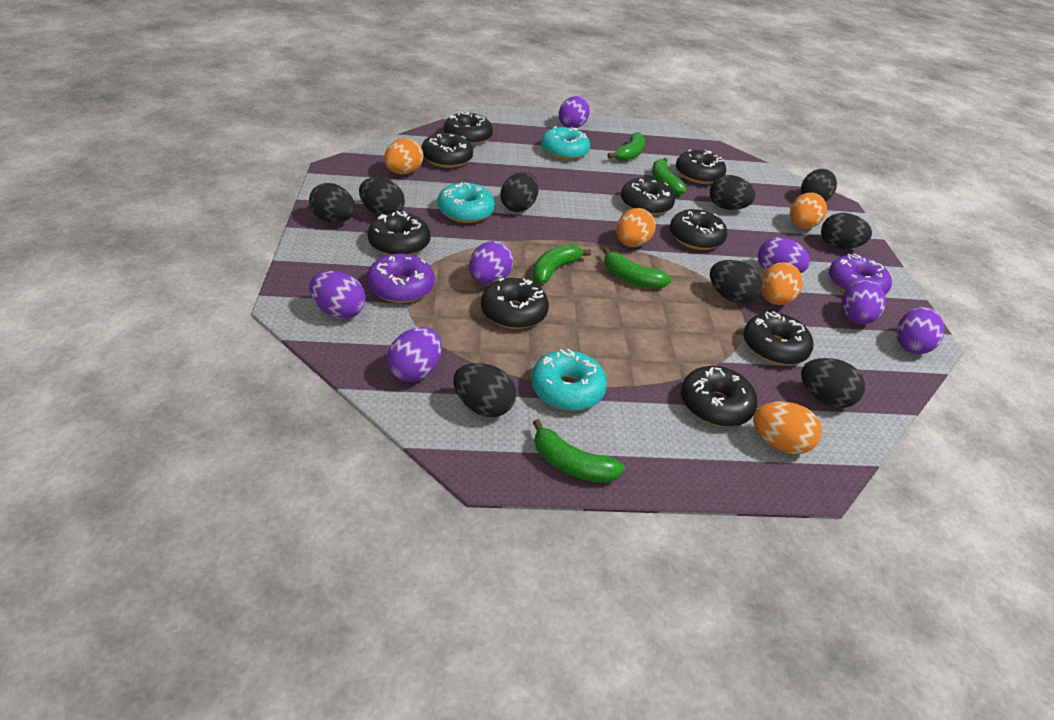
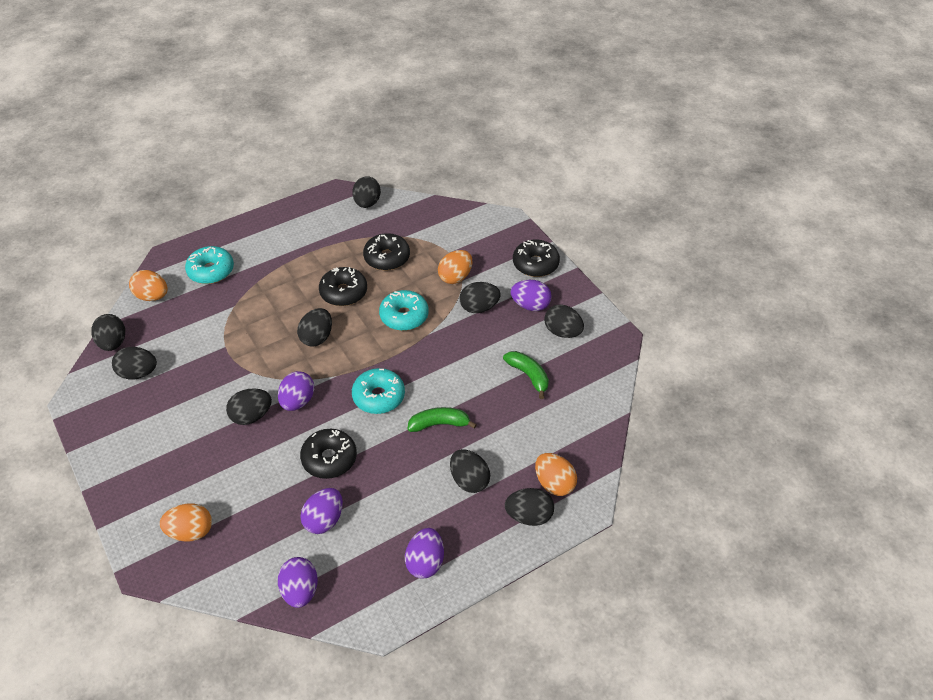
black donut: 9 -> 4
green banana: 5 -> 2
orange egg: 5 -> 4
purple donut: 2 -> 0
purple egg: 7 -> 5

